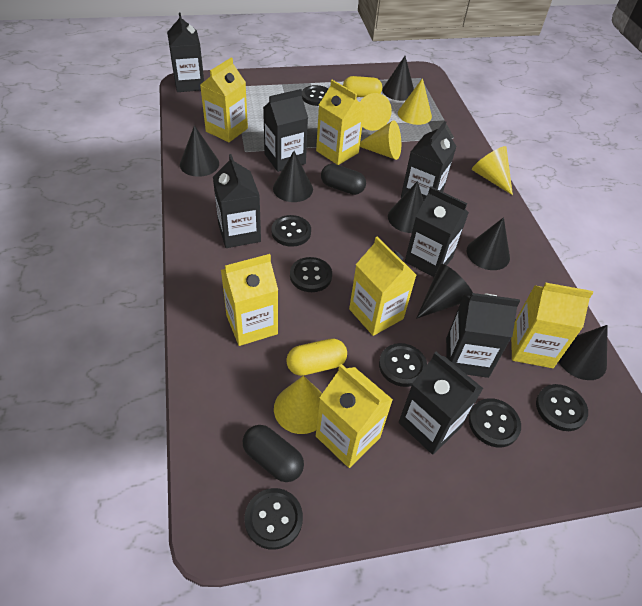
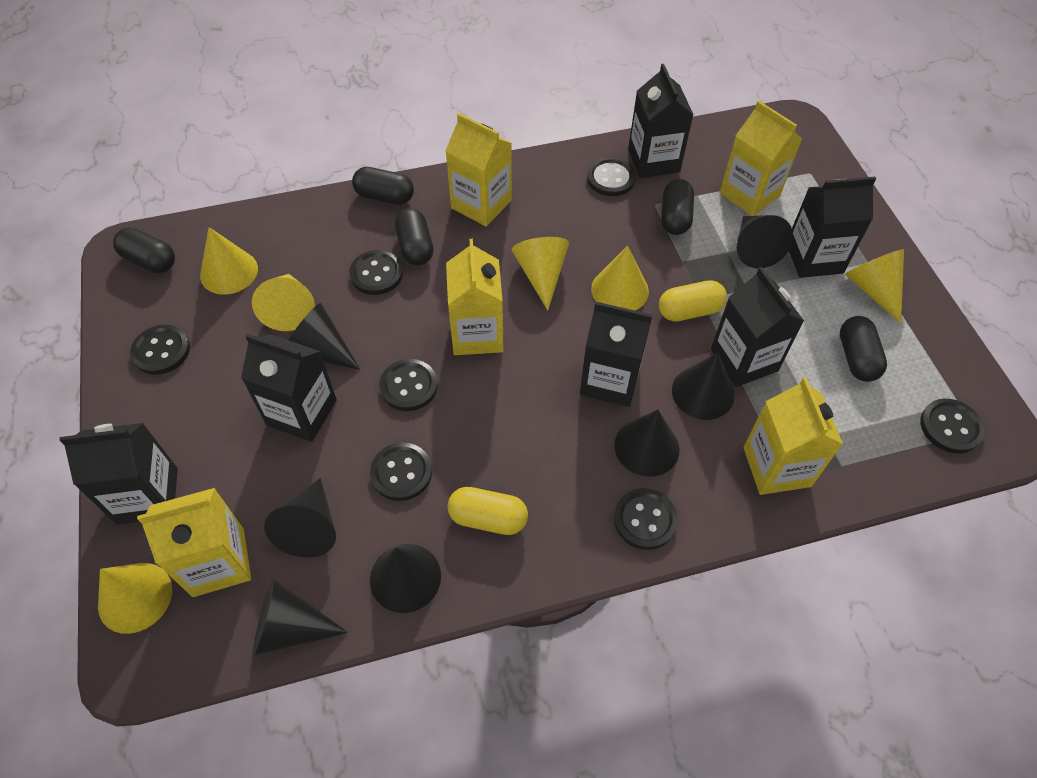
black capsule: 2 -> 5
black carton: 7 -> 6
yellow carton: 6 -> 5
yellow cone: 5 -> 6

